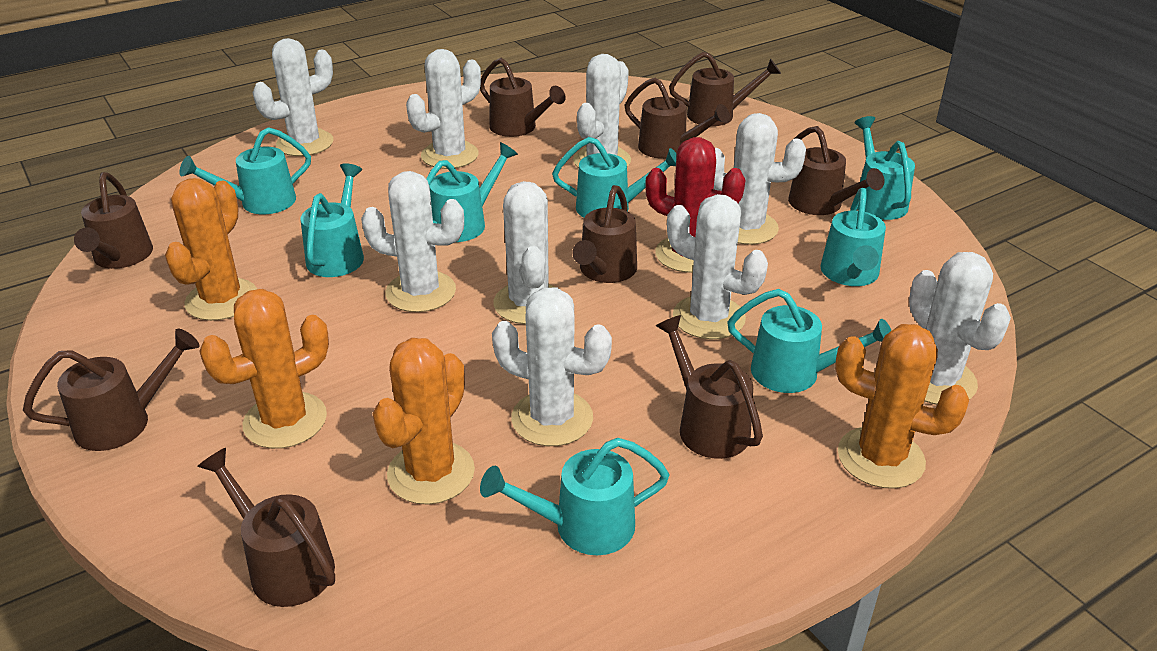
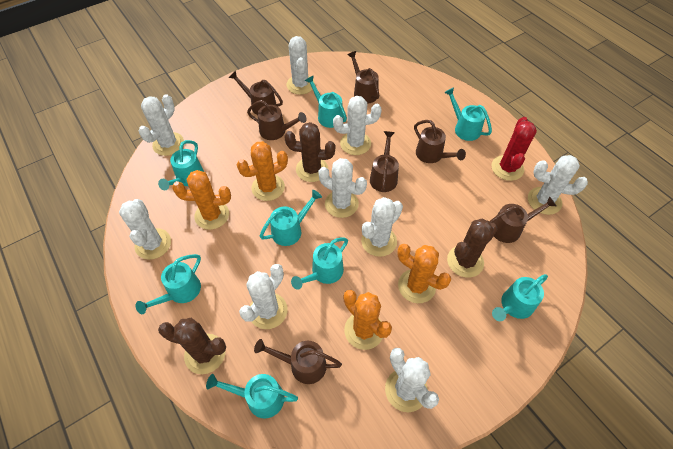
brown cactus: 0 -> 3
brown watering can: 9 -> 7

